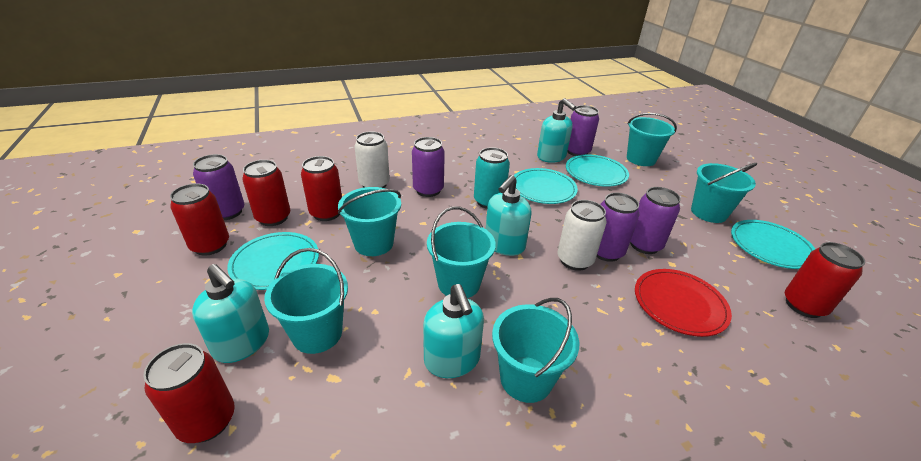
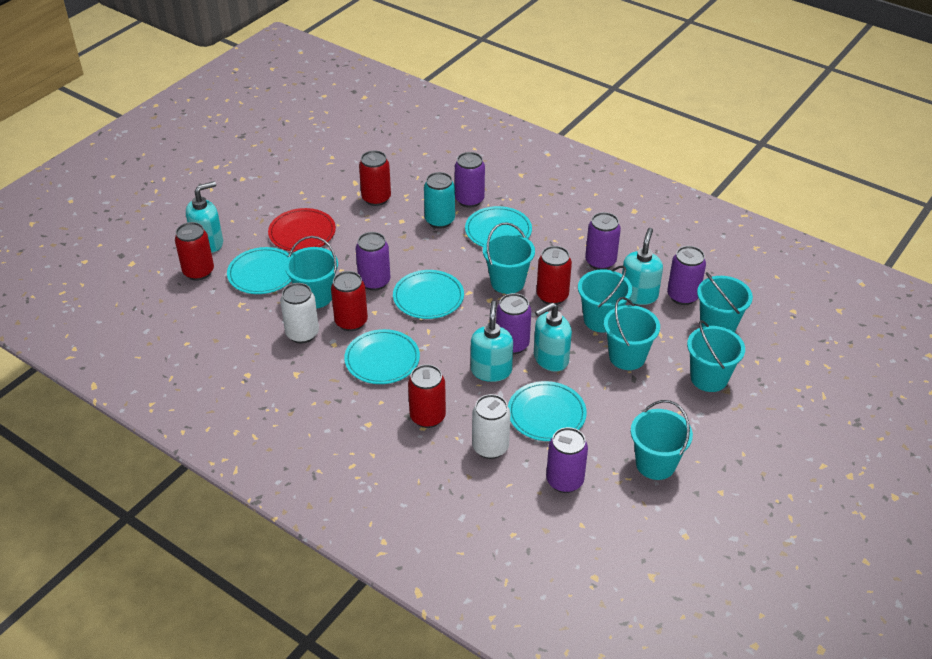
purple can: 5 -> 6
turquoise bucket: 6 -> 7
turquoise plate: 4 -> 5

